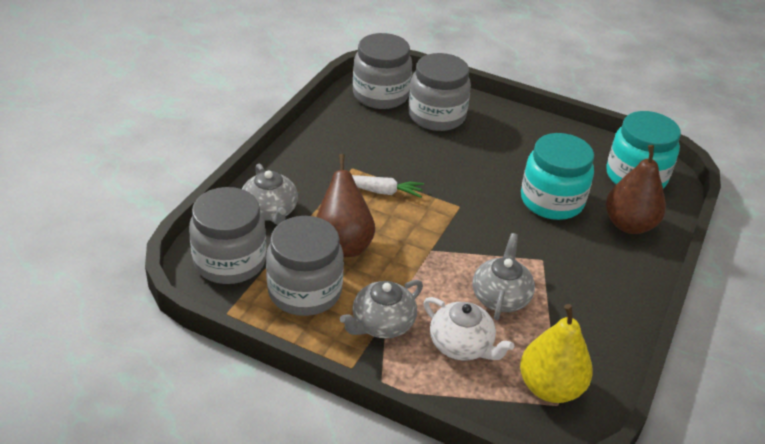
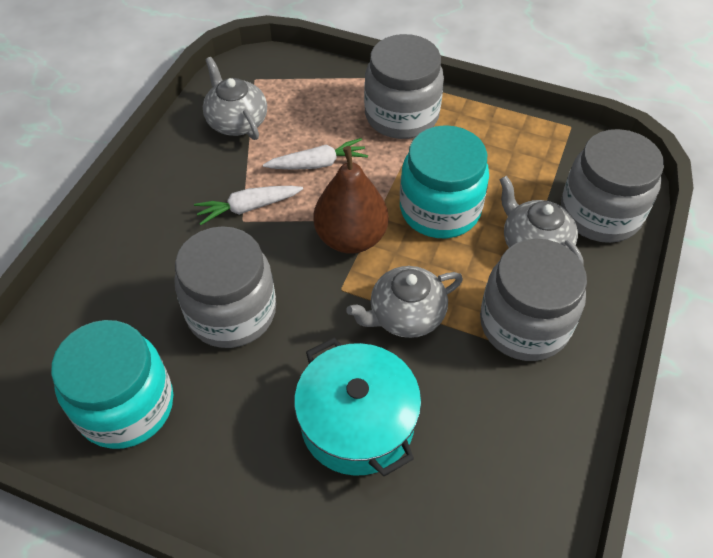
brown pear: 2 -> 1
turquoise pot: 0 -> 1
white carrot: 1 -> 2
white teapot: 1 -> 0
yellow pear: 1 -> 0

